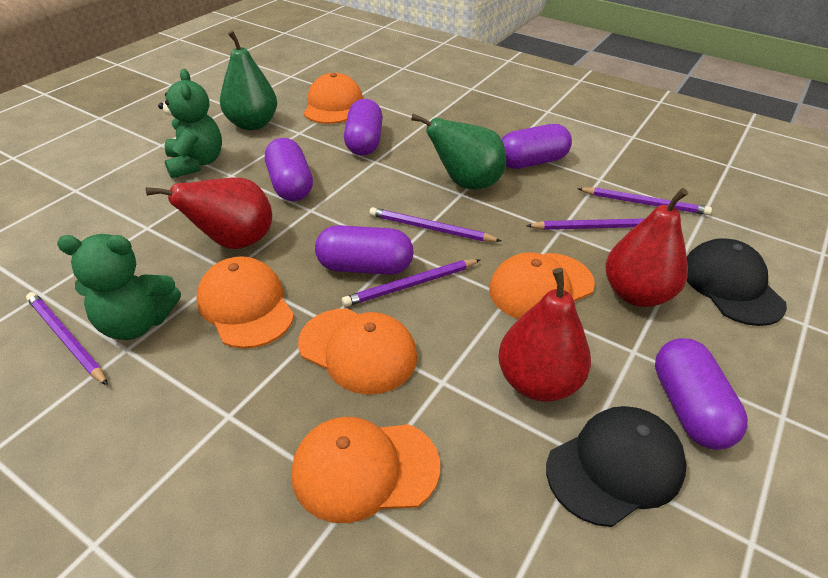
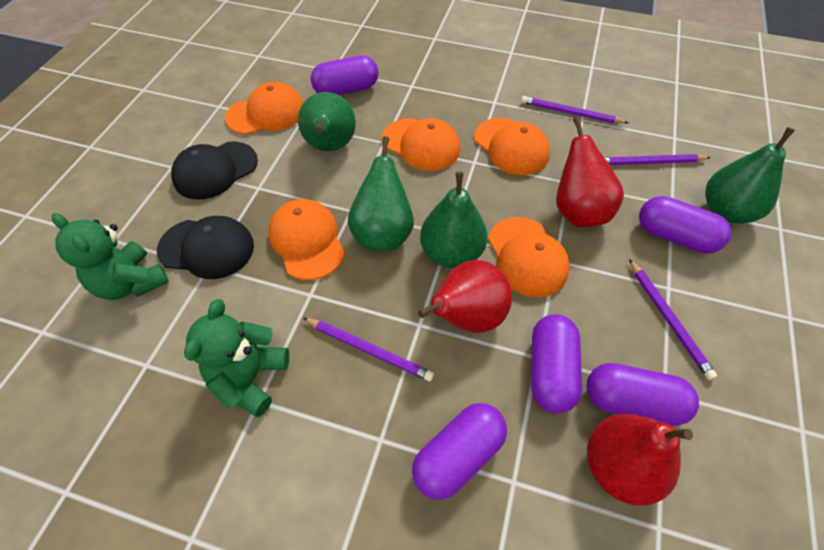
green pear: 2 -> 4
purple pencil: 5 -> 4

